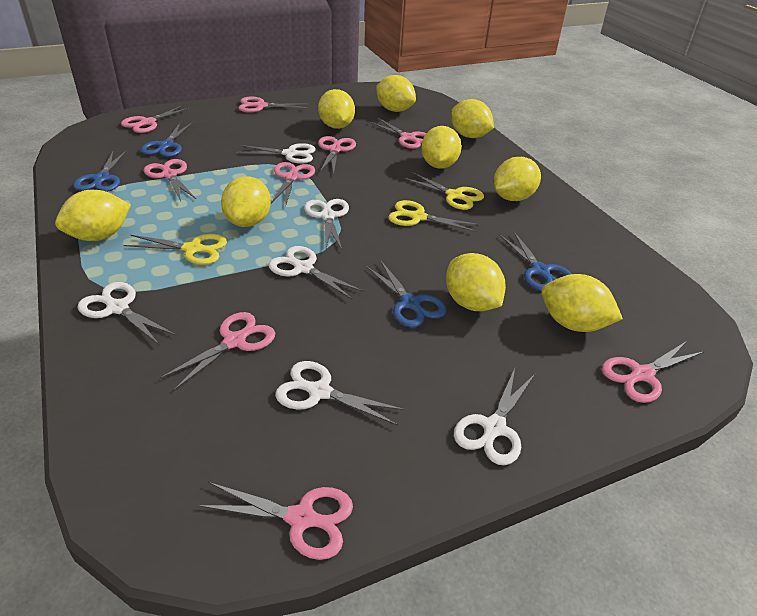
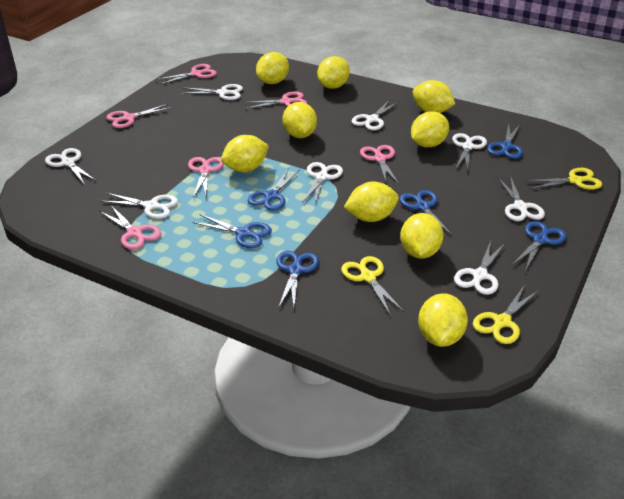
blue scissors: 4 -> 6
pink scissors: 9 -> 6
white scissors: 6 -> 8

